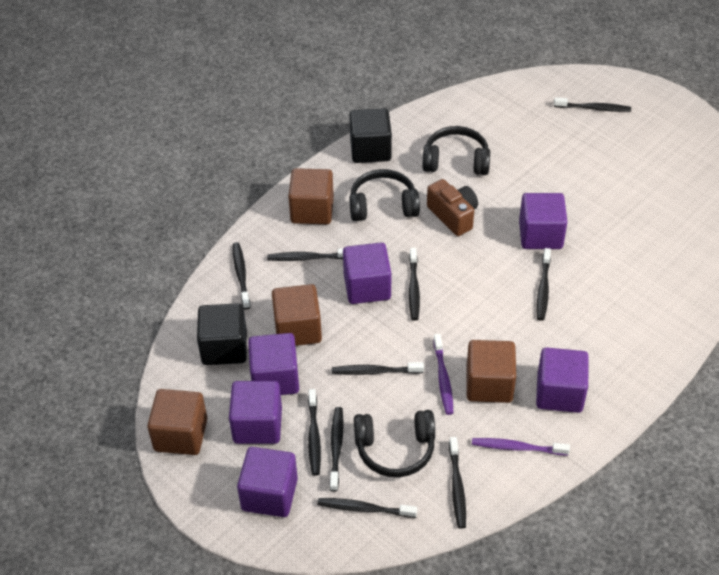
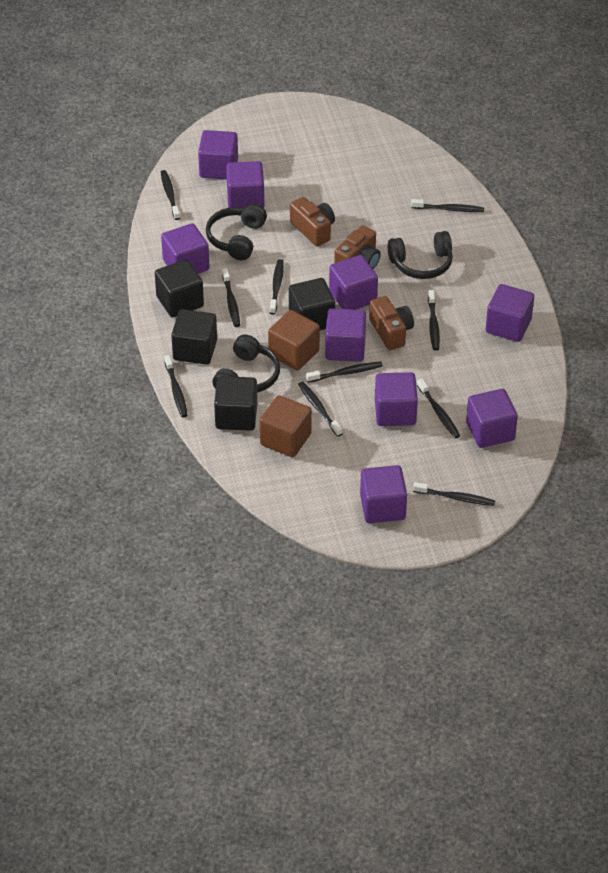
black cube: 2 -> 4
brown camera: 1 -> 3
brown cube: 4 -> 2
purple cube: 6 -> 9
purple toothbrush: 2 -> 0

